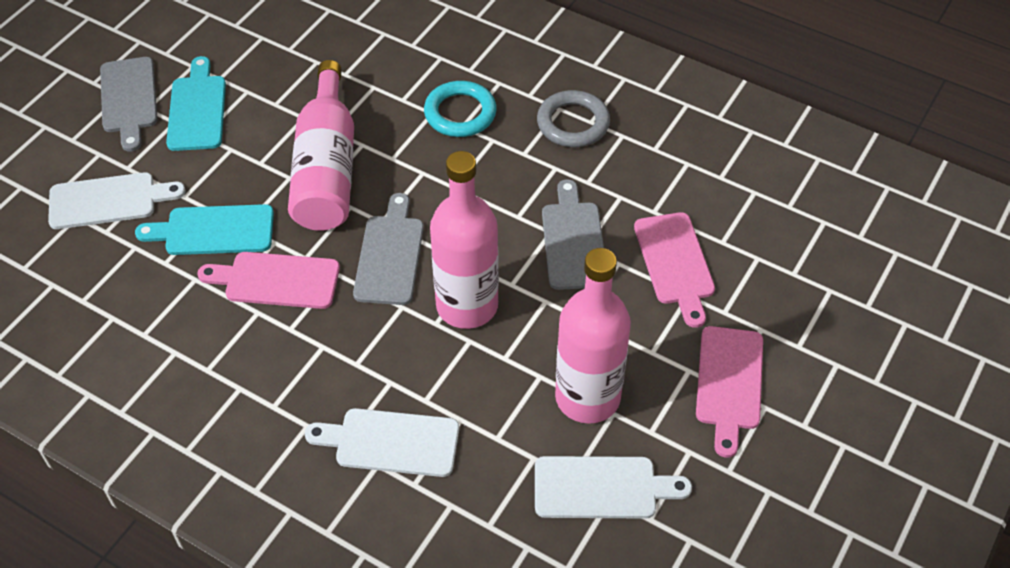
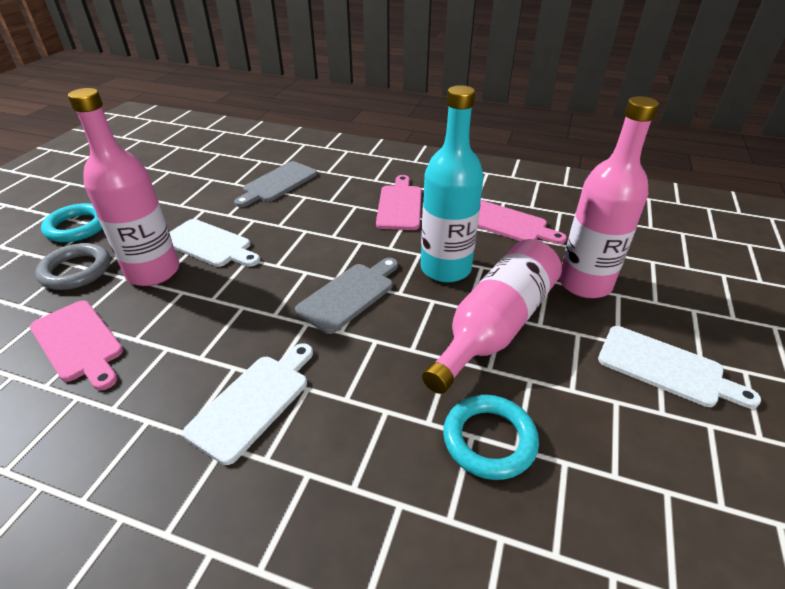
grey cutting board: 3 -> 2
turquoise bottle: 0 -> 1
turquoise cutting board: 2 -> 0
turquoise ring: 1 -> 2

